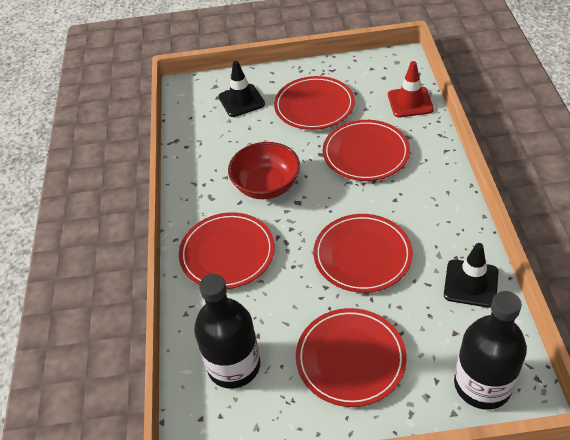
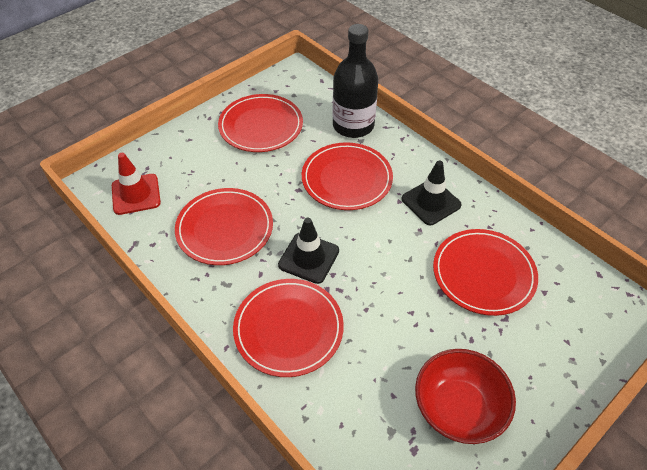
black bottle: 2 -> 1

